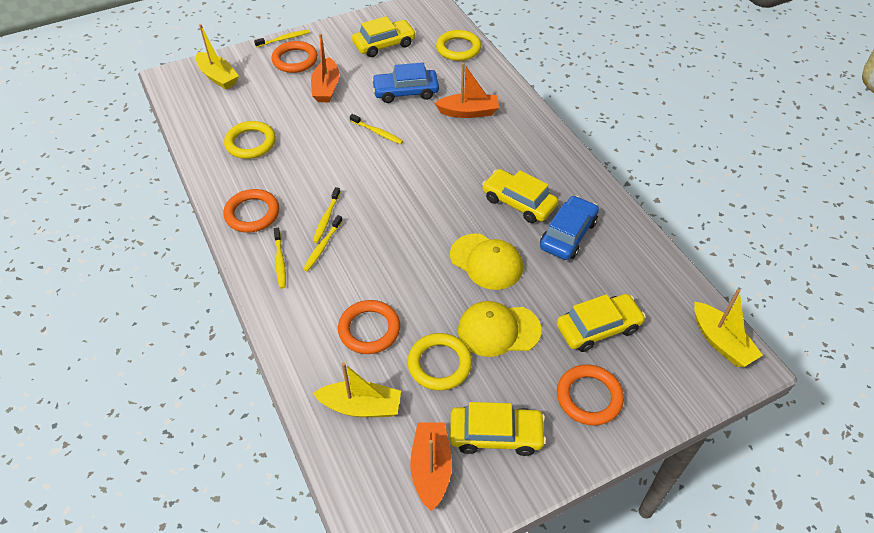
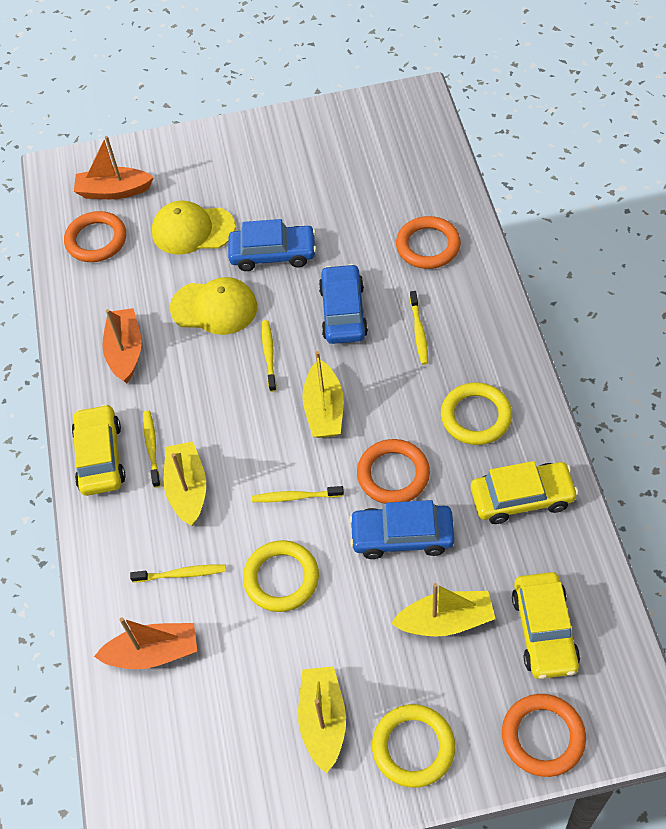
blue car: 2 -> 3
yellow boat: 3 -> 4
yellow car: 4 -> 3

